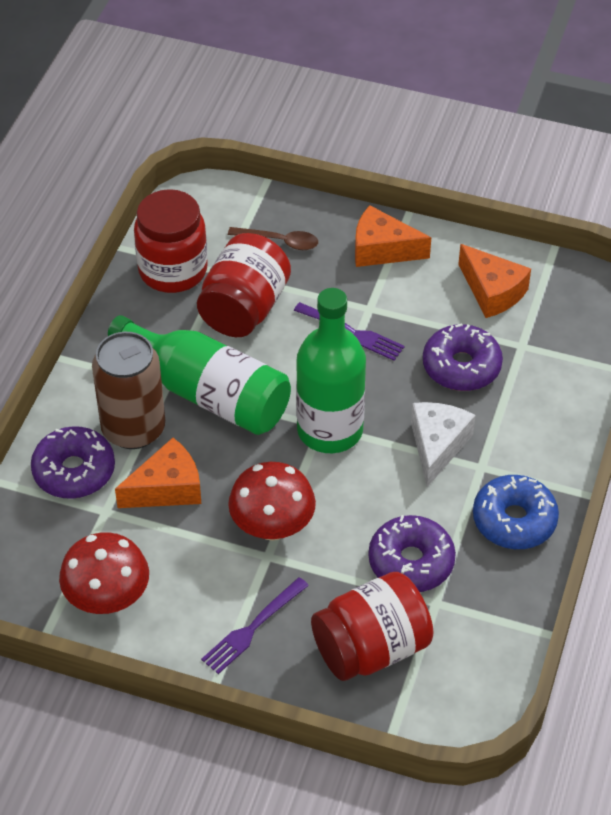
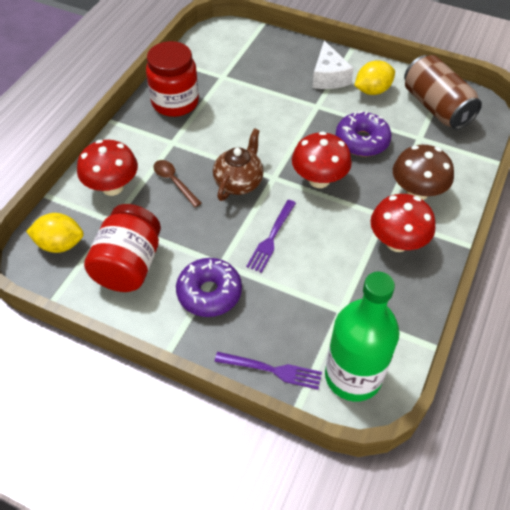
blue donut: 1 -> 0
brown mushroom: 0 -> 1
brown teapot: 0 -> 1
green bottle: 2 -> 1
orange cheese: 3 -> 0
purple donut: 3 -> 2
red jar: 3 -> 2
red mushroom: 2 -> 3
yellow lemon: 0 -> 2

